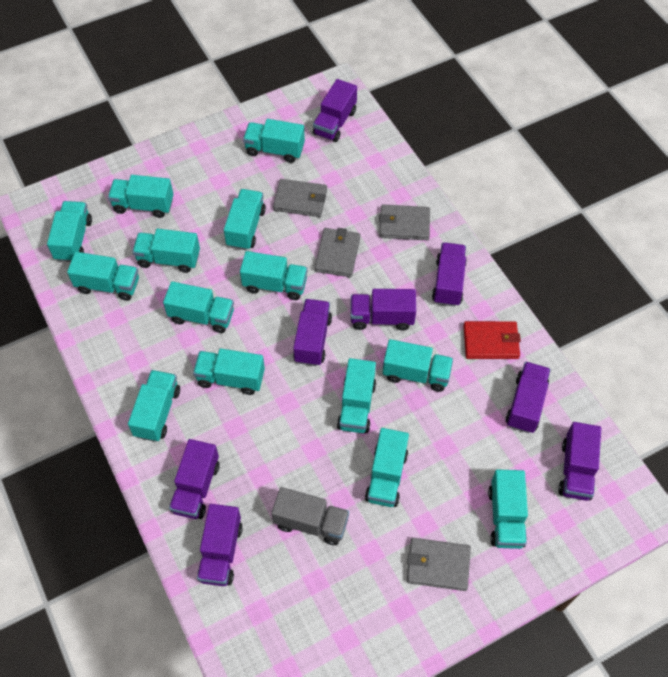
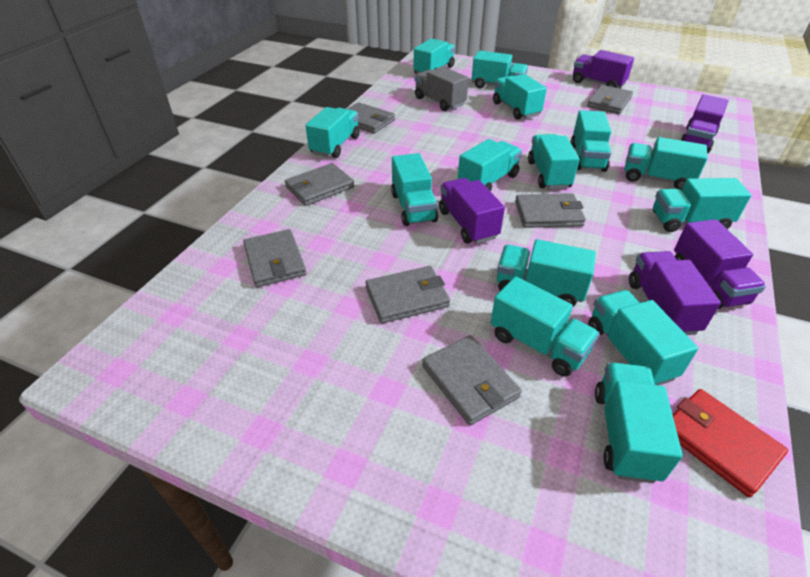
grey wallet: 4 -> 7
purple truck: 8 -> 5

